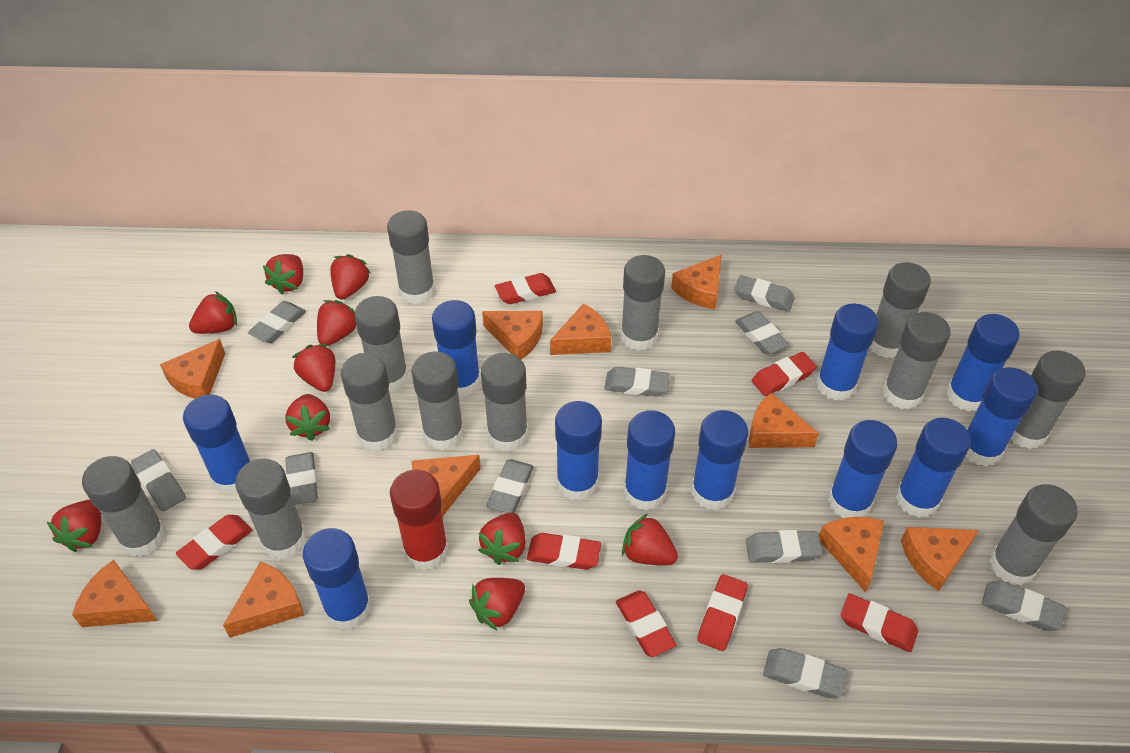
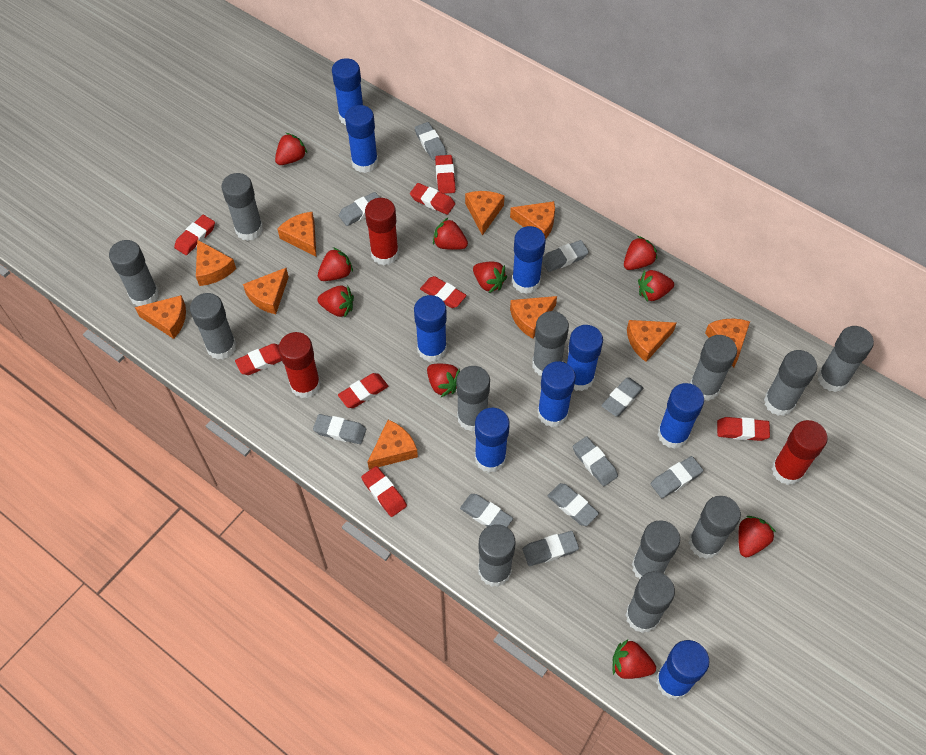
blue glue stick: 11 -> 9
red eraser: 7 -> 8
red glue stick: 1 -> 3

